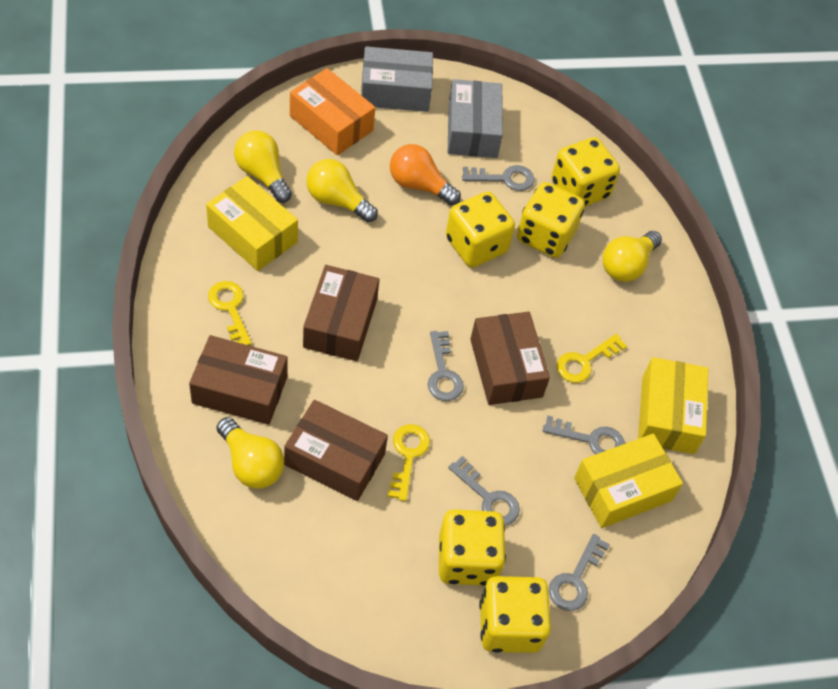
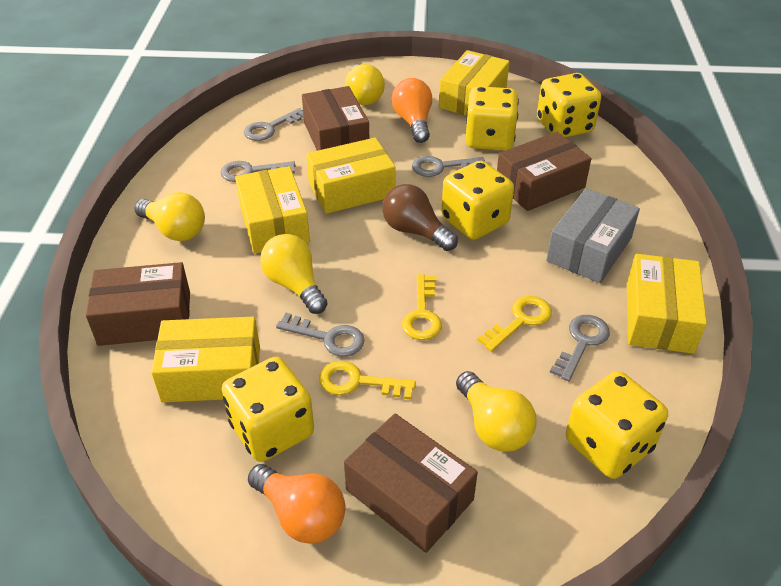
brown light bulb: 0 -> 1
grey box: 2 -> 1
orange box: 1 -> 0
orange light bulb: 1 -> 2
yellow box: 3 -> 5

